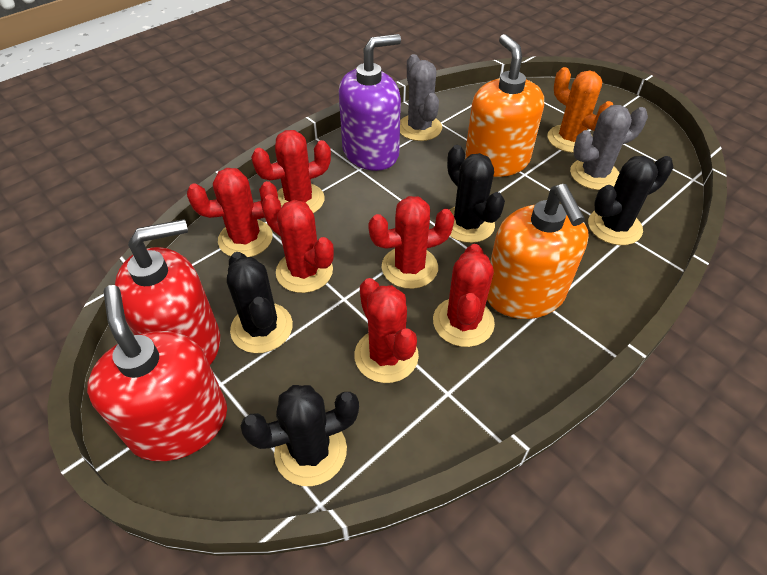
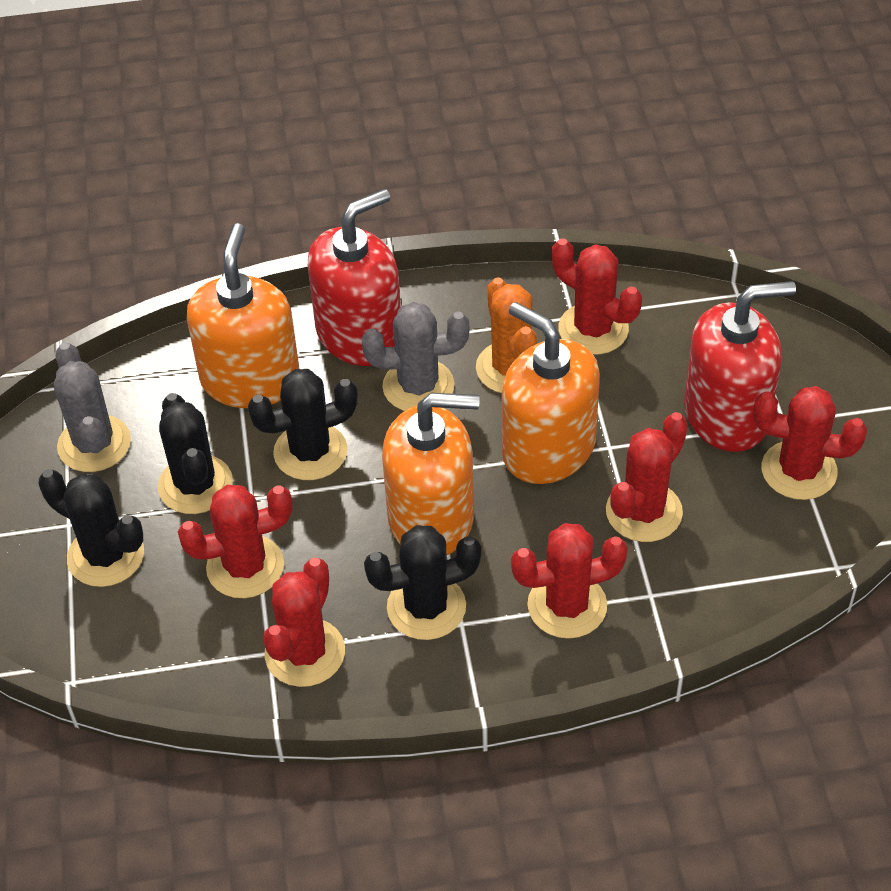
orange soap dispenser: 2 -> 3
purple soap dispenser: 1 -> 0

